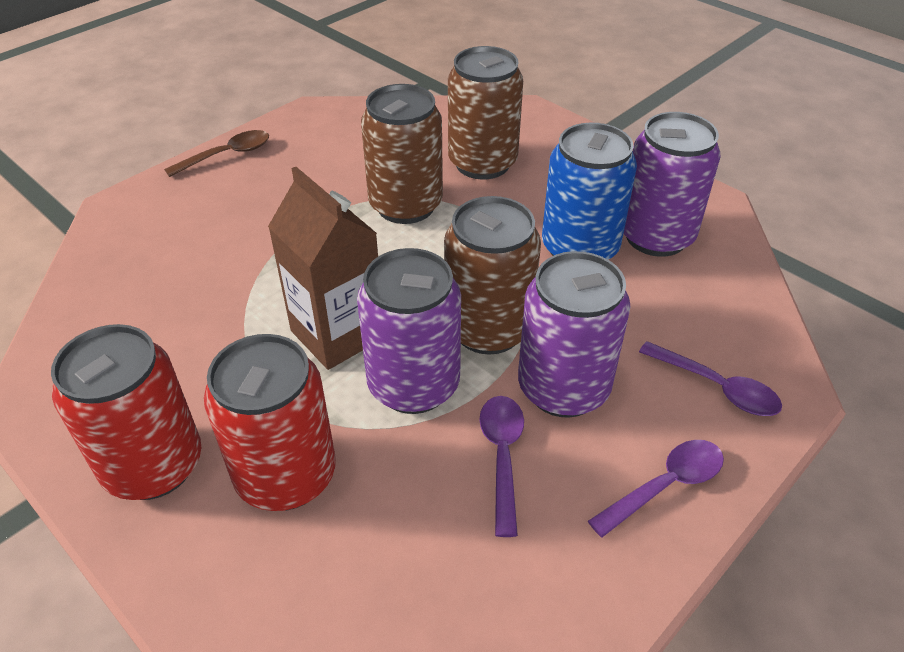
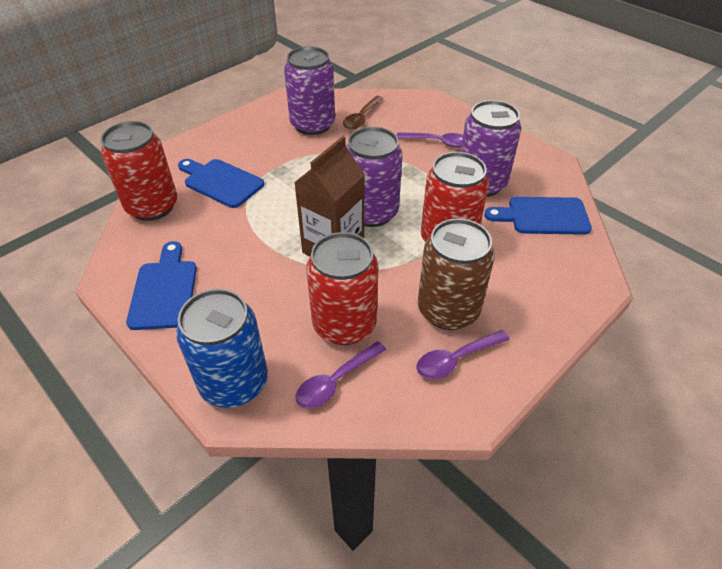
blue cutting board: 0 -> 3
brown can: 3 -> 1
red can: 2 -> 3

